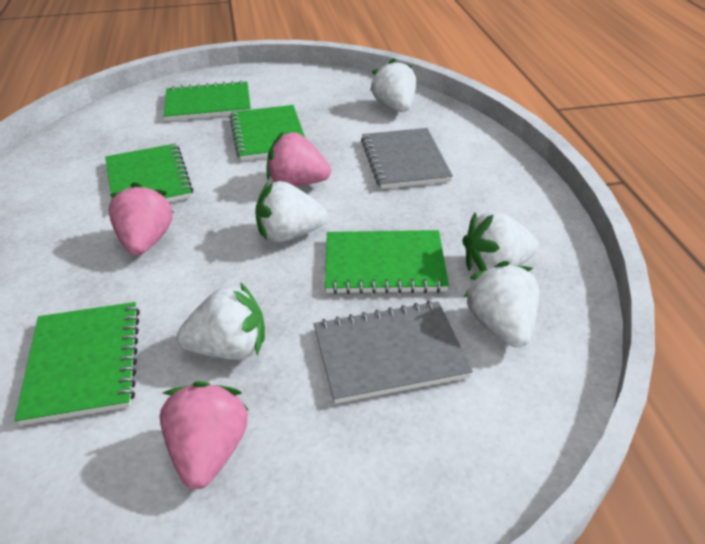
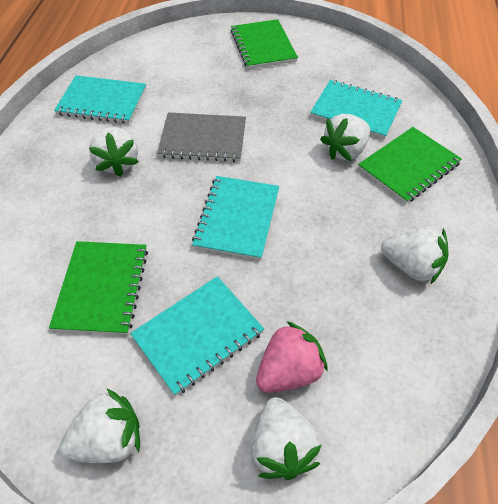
green notebook: 5 -> 3
grey notebook: 2 -> 1
pink strawberry: 3 -> 1
turquoise notebook: 0 -> 4

